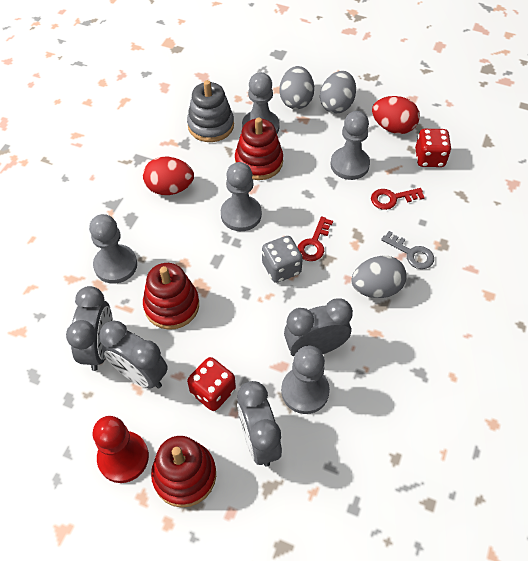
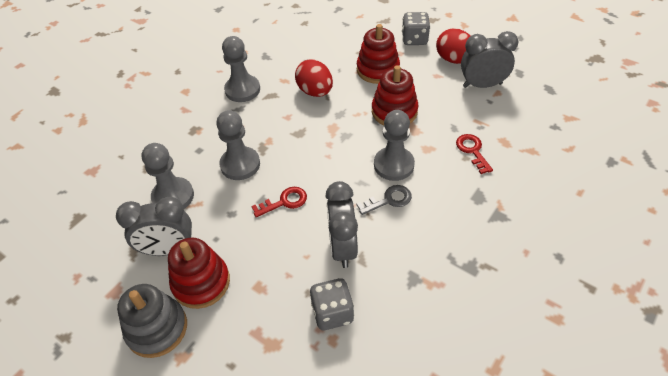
grey clock: 4 -> 3
grey dice: 1 -> 2
grey egg: 3 -> 0
grey pawn: 5 -> 4
red dice: 2 -> 0
red pawn: 1 -> 0

